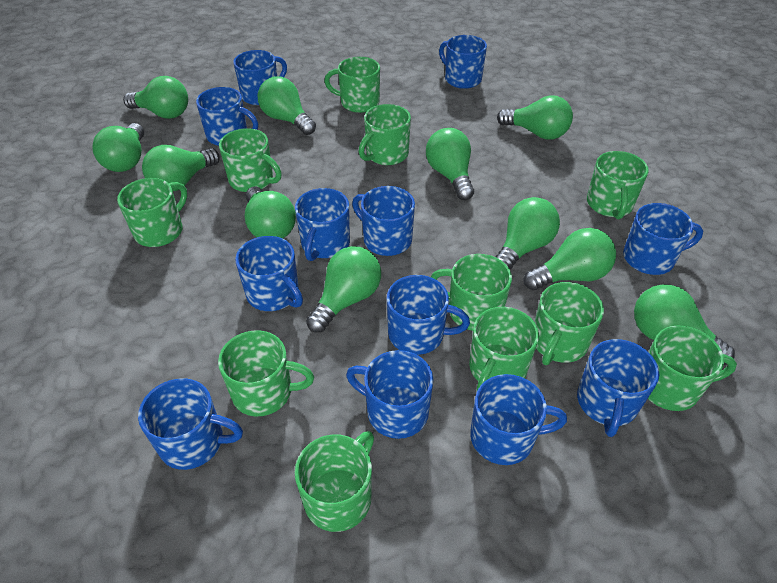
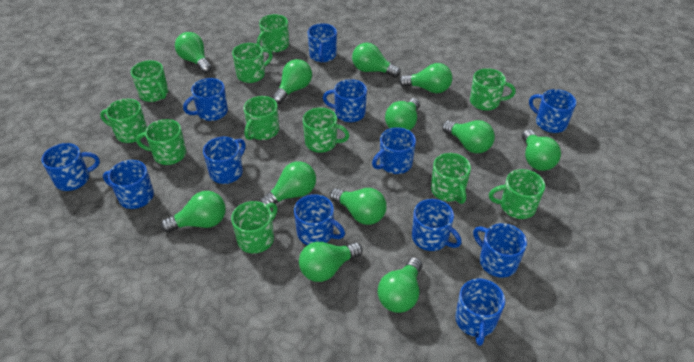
green light bulb: 11 -> 12

